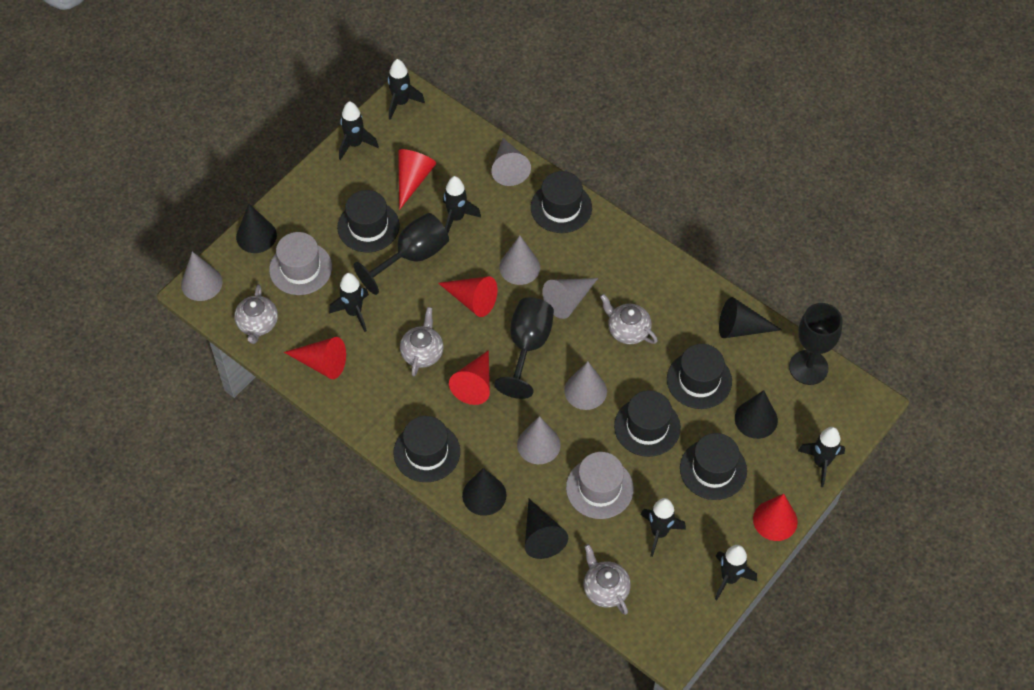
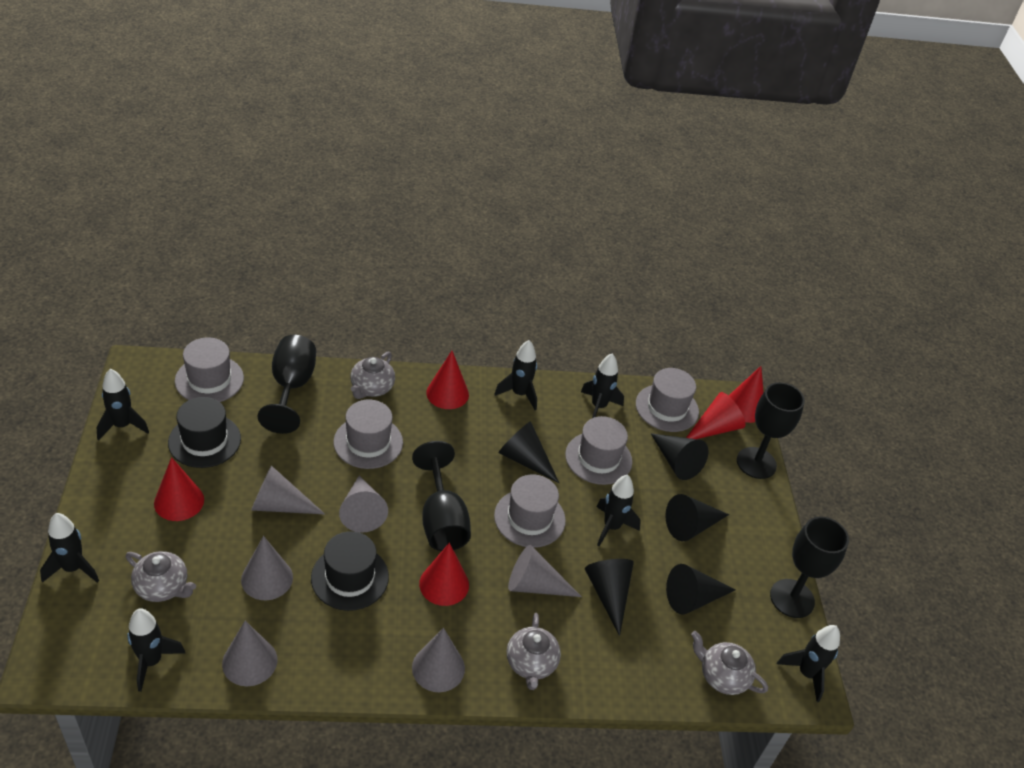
black goblet: 3 -> 4
black hat: 6 -> 2
grey hat: 2 -> 5

